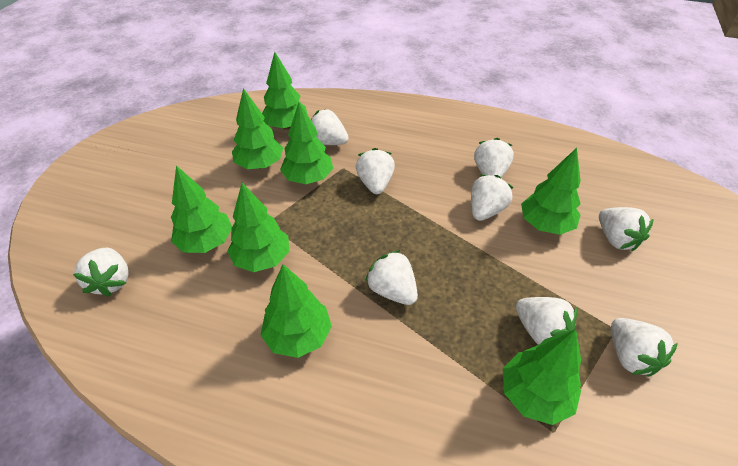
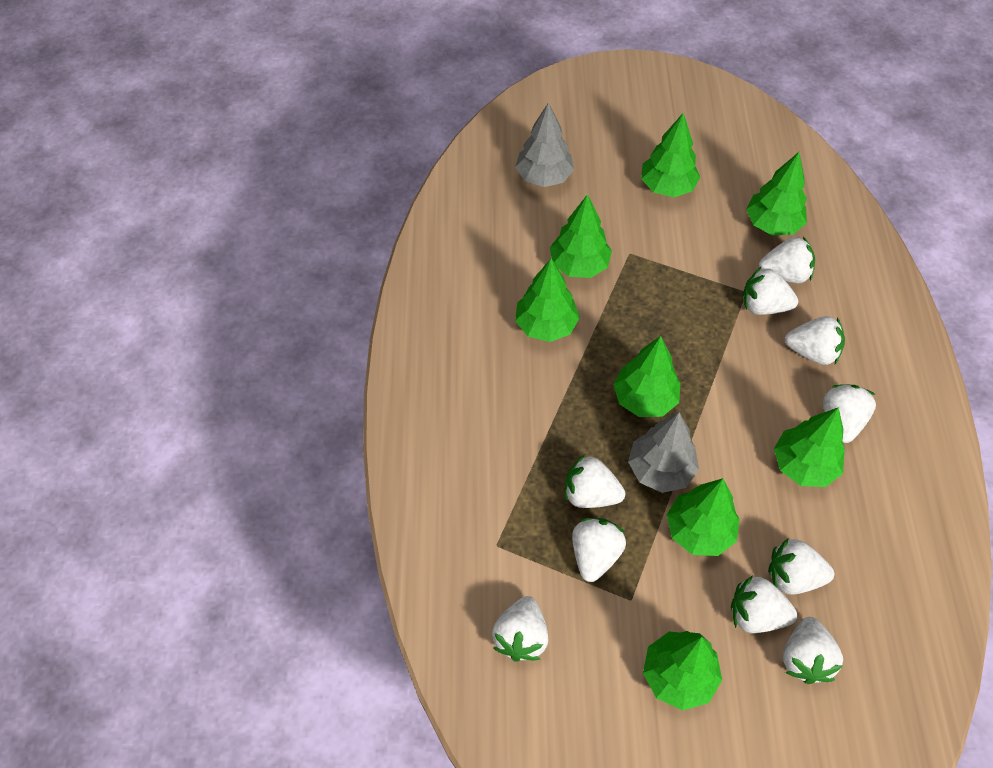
grey tree: 0 -> 2
white strawberry: 9 -> 10

